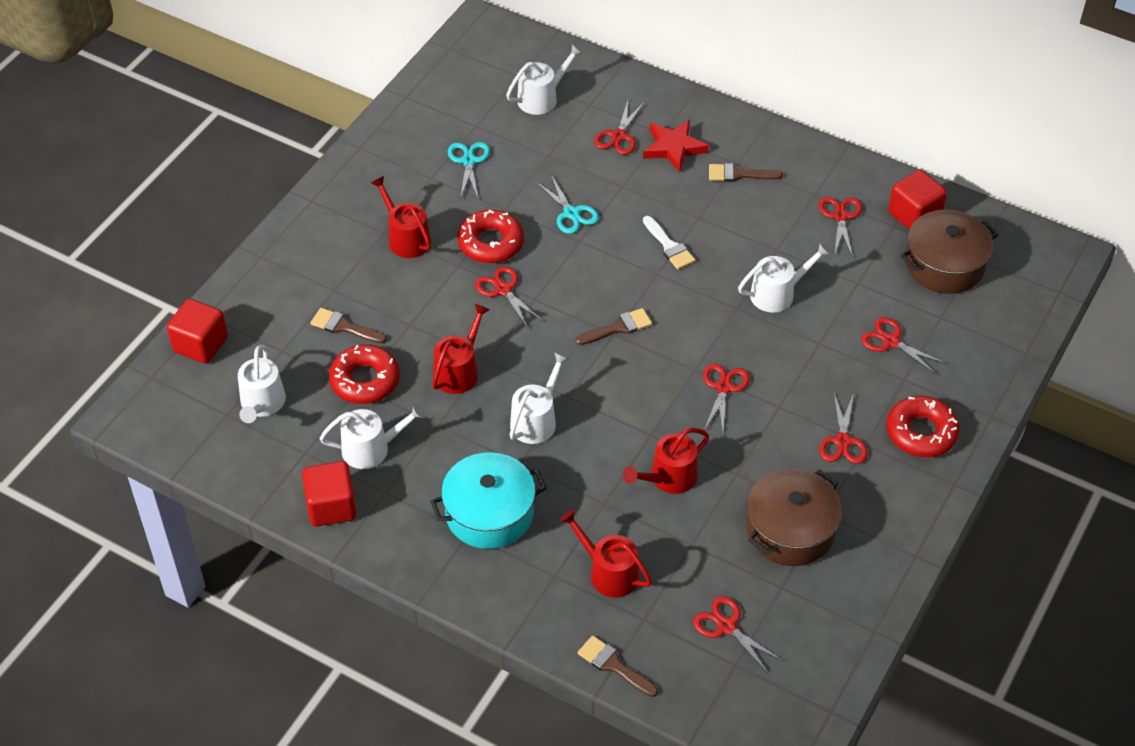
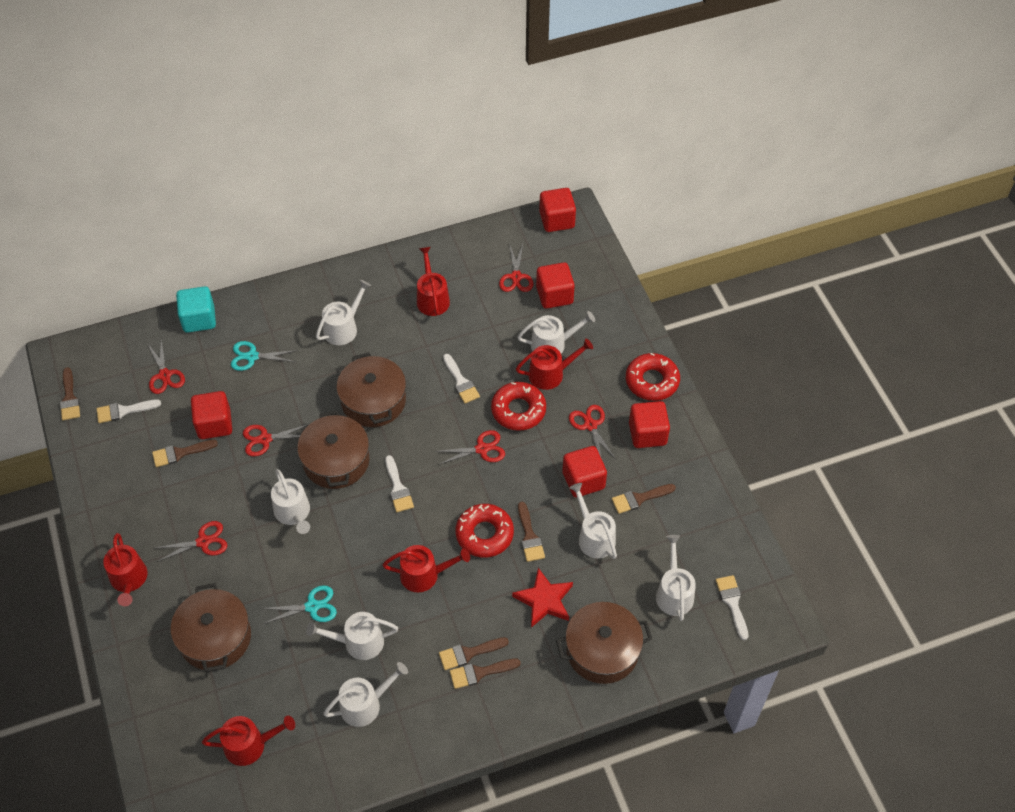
brown brush: 4 -> 6
brown pot: 2 -> 4
red cube: 3 -> 5
red scissors: 7 -> 6
red watering can: 4 -> 5
turquoise cube: 0 -> 1
turquoise pot: 1 -> 0
white brush: 1 -> 4
white watering can: 5 -> 7

